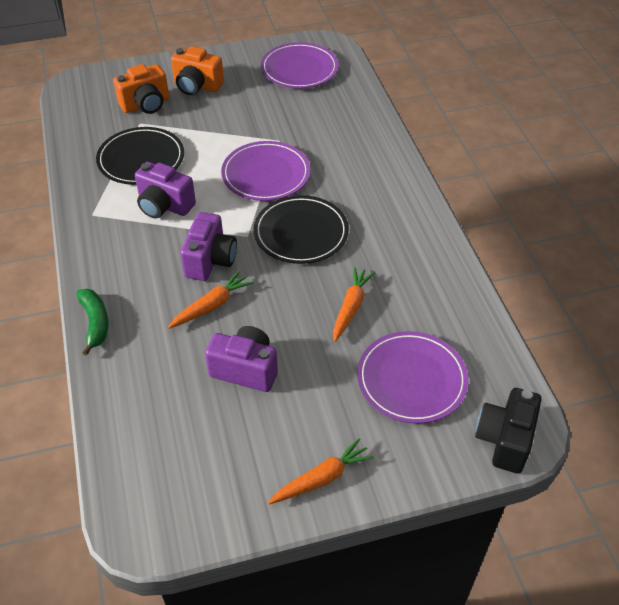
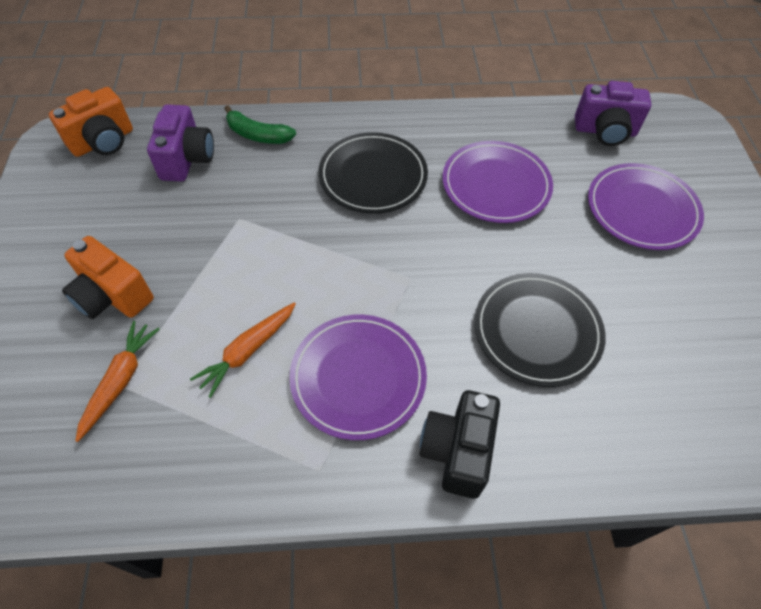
orange carrot: 3 -> 2
purple camera: 3 -> 2

